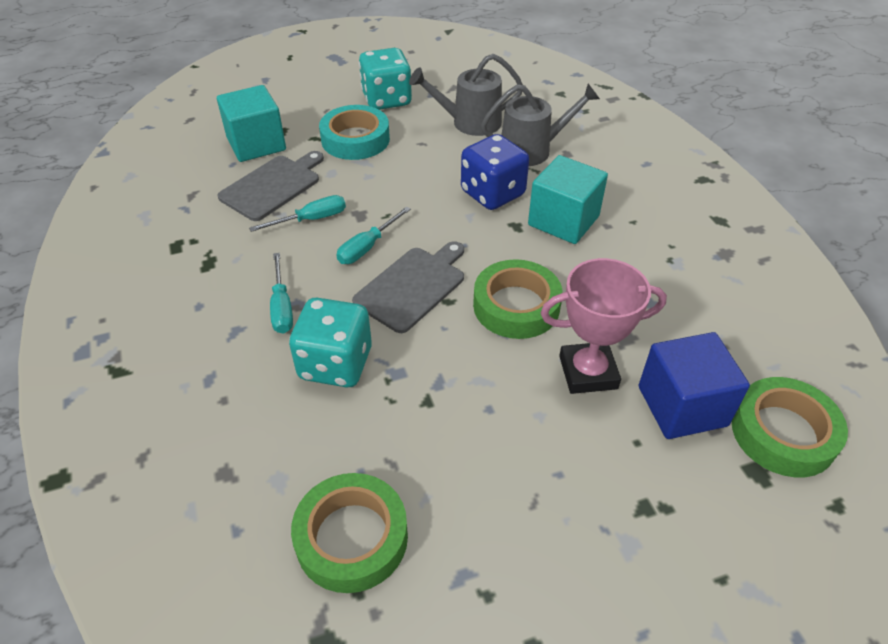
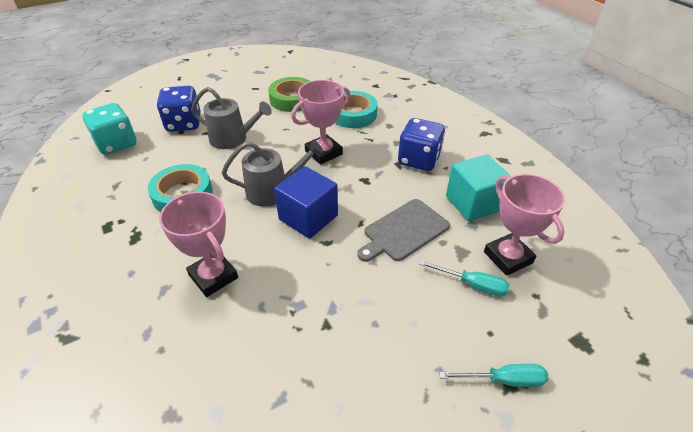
blue dice: 1 -> 2
green tape: 3 -> 1
grey cutting board: 2 -> 1
pink trophy: 1 -> 3
turquoise cube: 2 -> 1
turquoise dice: 2 -> 1
turquoise screwdriver: 3 -> 2
turquoise tape: 1 -> 2

